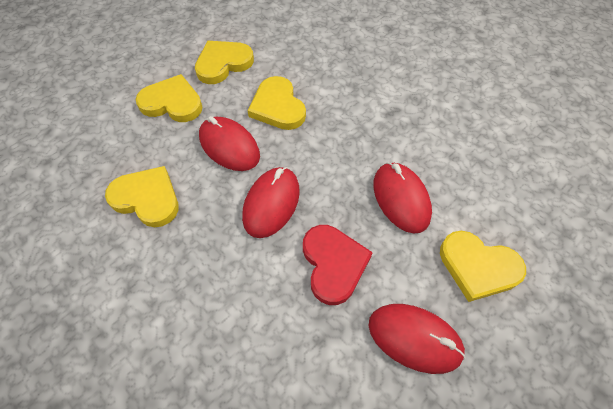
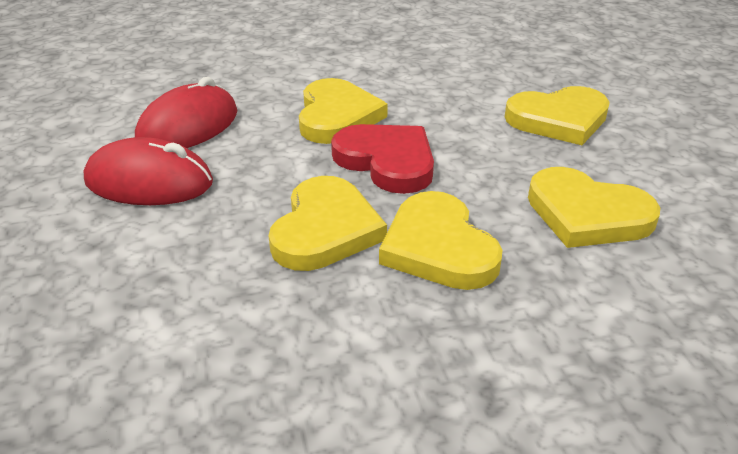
red mouse: 4 -> 2

